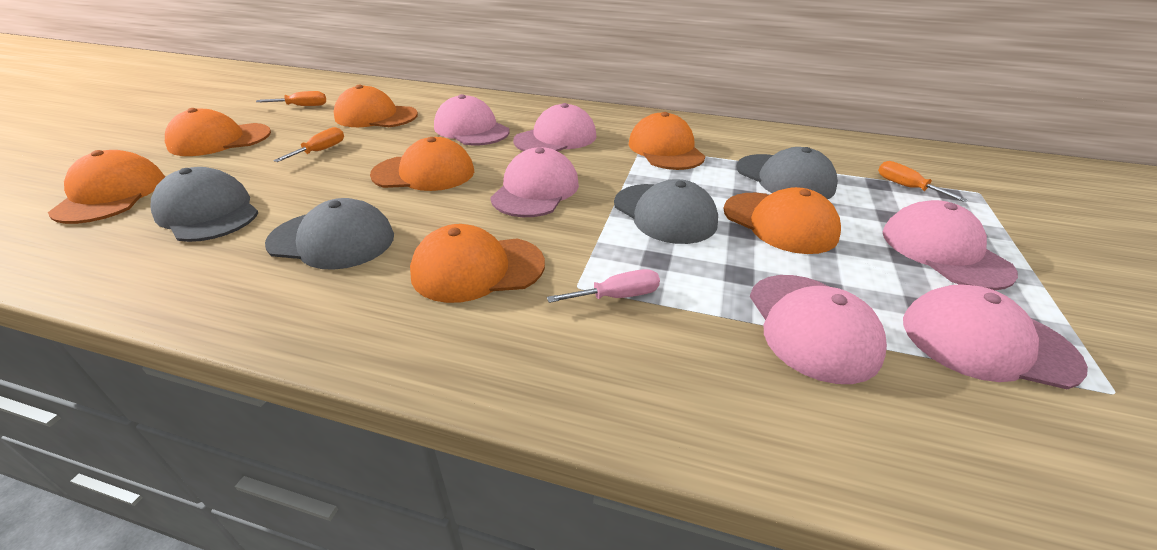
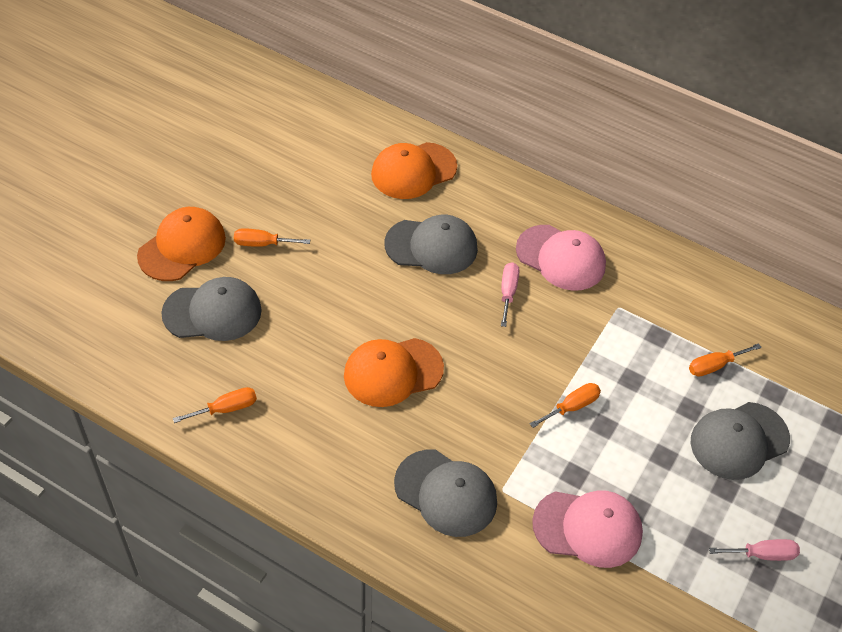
orange cap: 7 -> 3
orange screwdriver: 3 -> 4
pink cap: 6 -> 2
pink screwdriver: 1 -> 2

